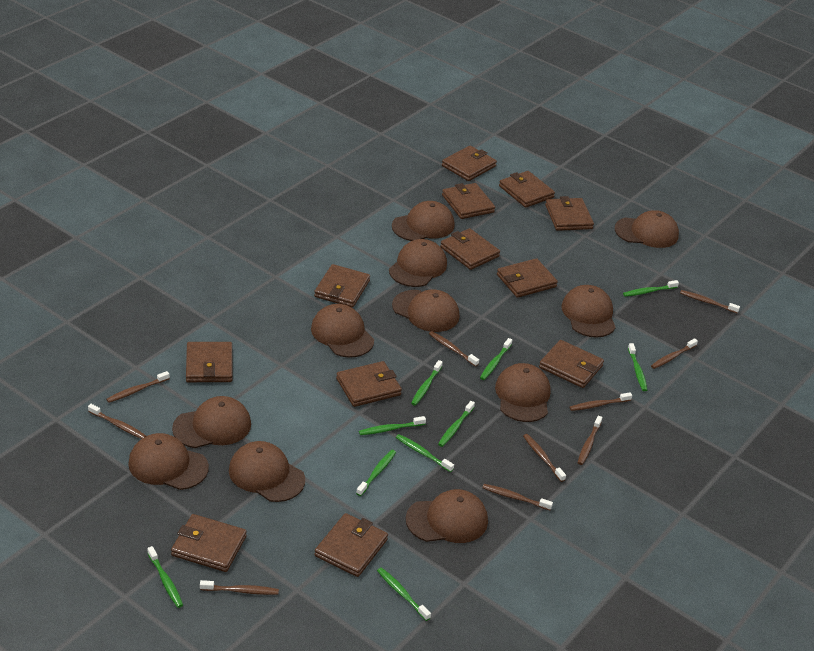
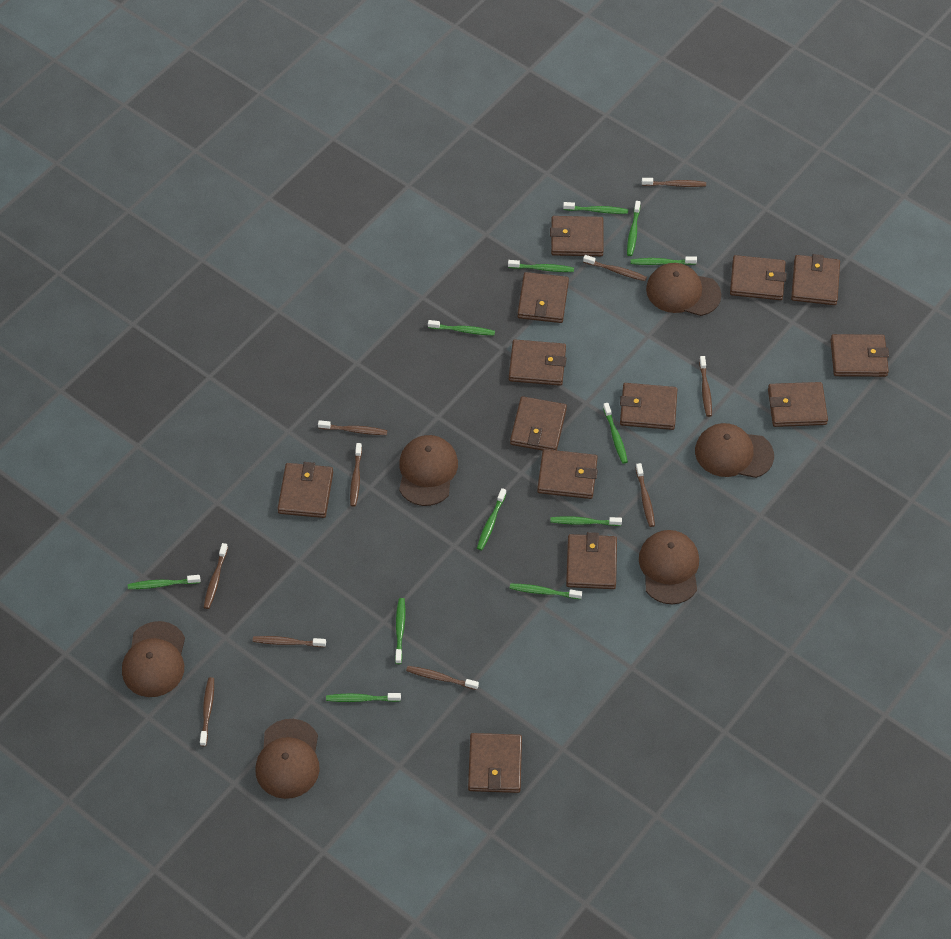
brown cap: 11 -> 6
brown wallet: 12 -> 13
green toothbrush: 10 -> 12

